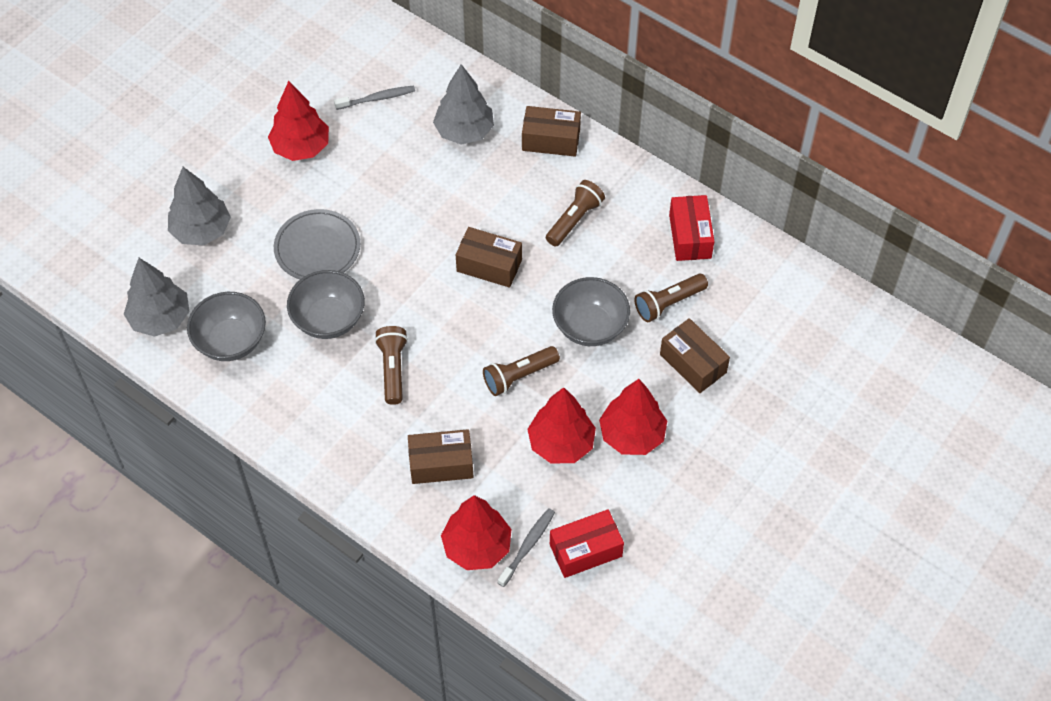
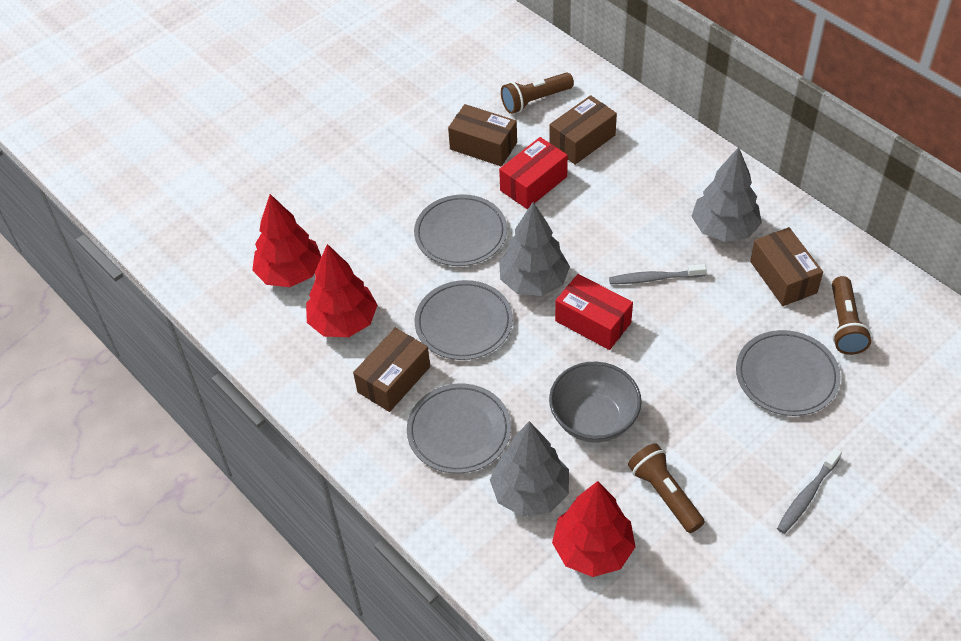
brown flashlight: 4 -> 3
grey bowl: 3 -> 1
grey plate: 1 -> 4
red tree: 4 -> 3

